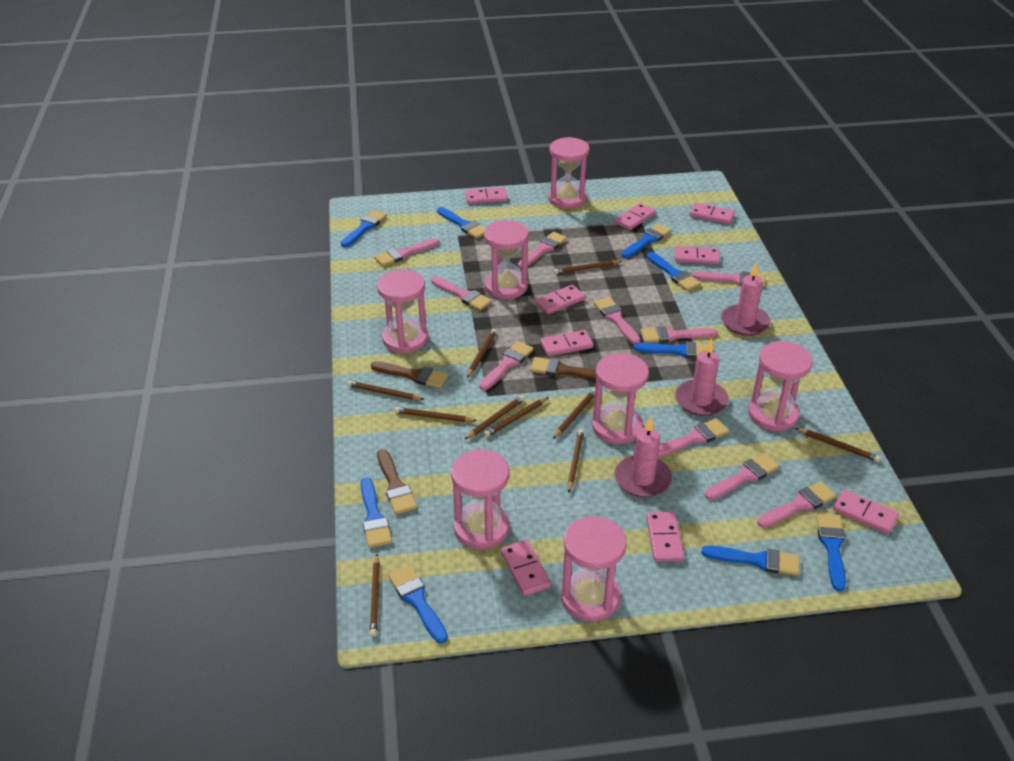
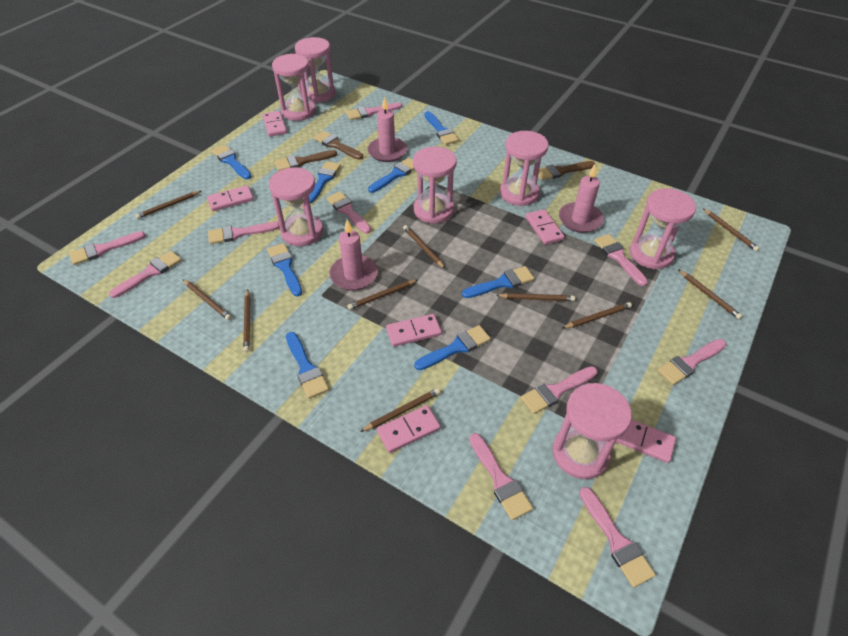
blue brush: 9 -> 8
pink domino: 9 -> 6

